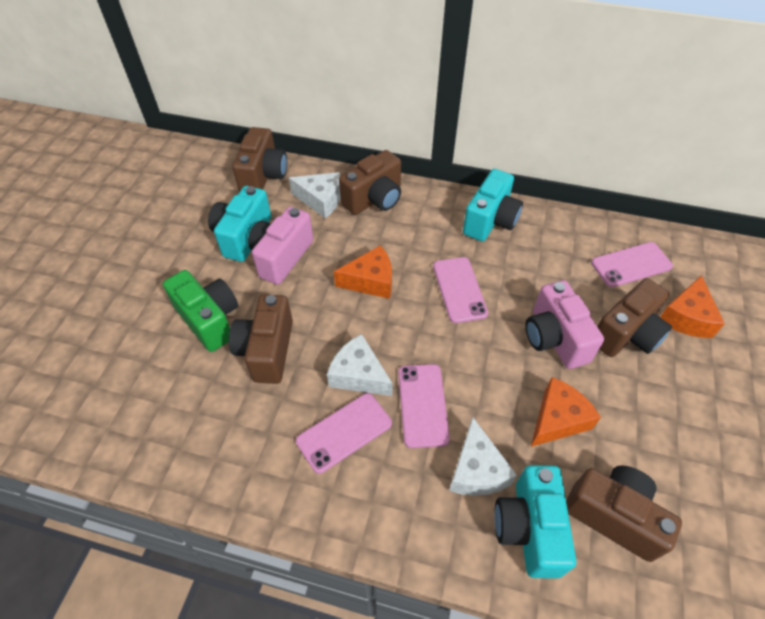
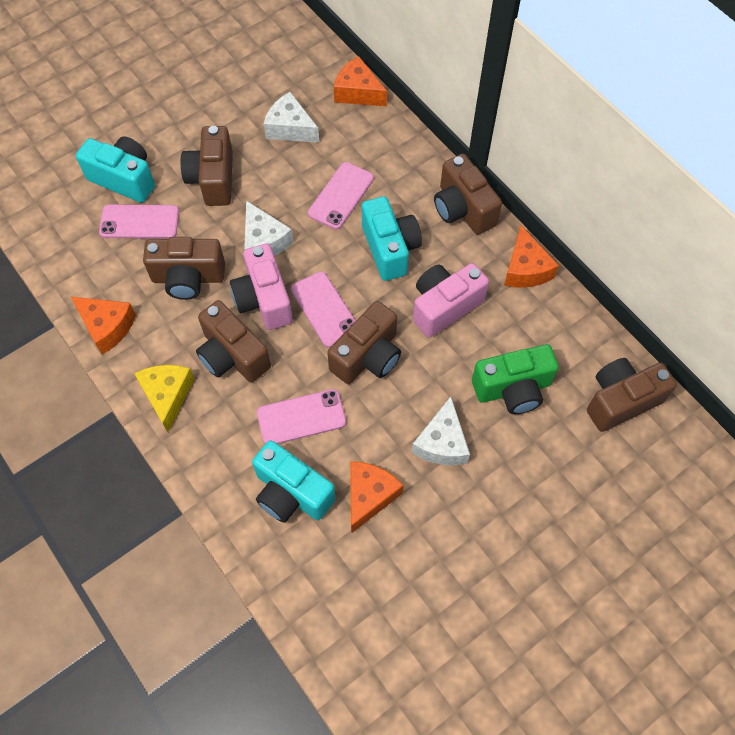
brown camera: 5 -> 6
orange cheese: 3 -> 4
yellow cheese: 0 -> 1

